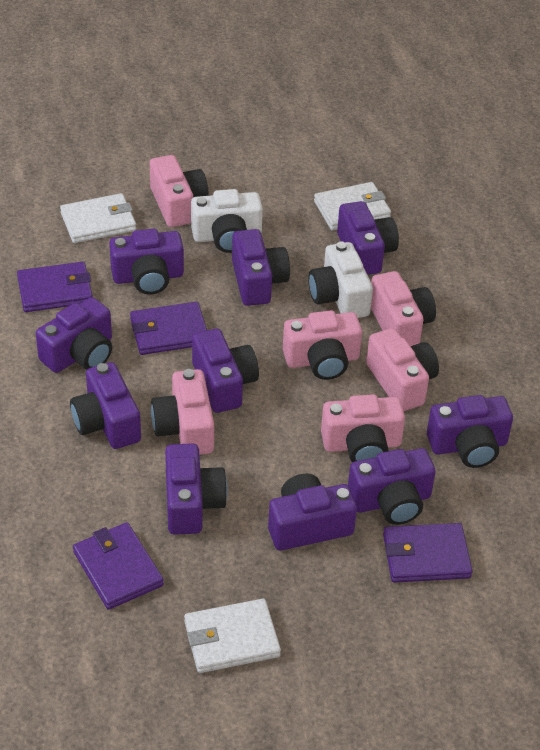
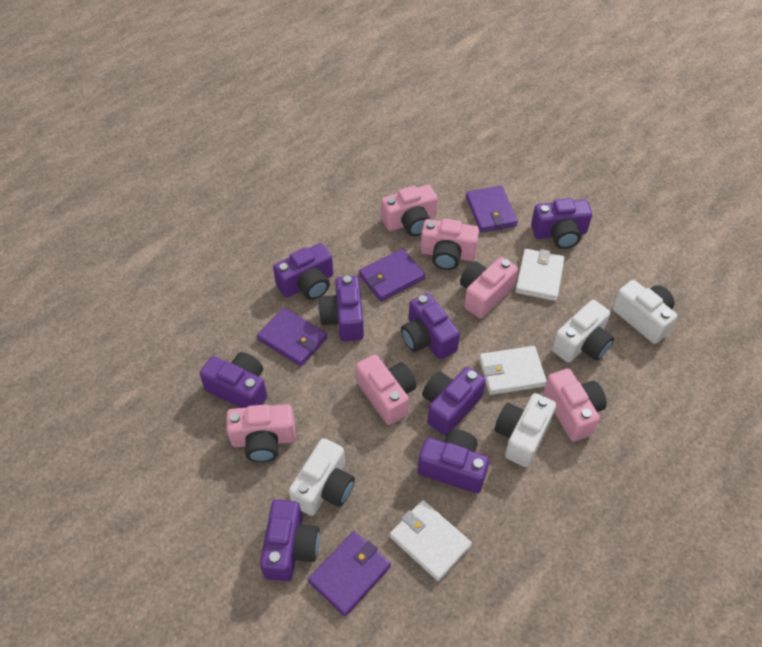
purple camera: 10 -> 8
white camera: 2 -> 4

